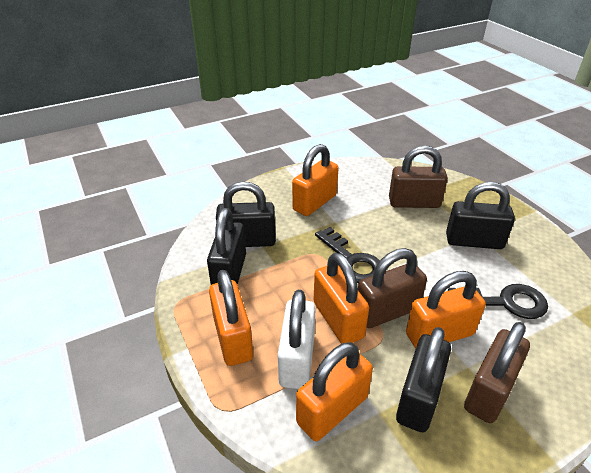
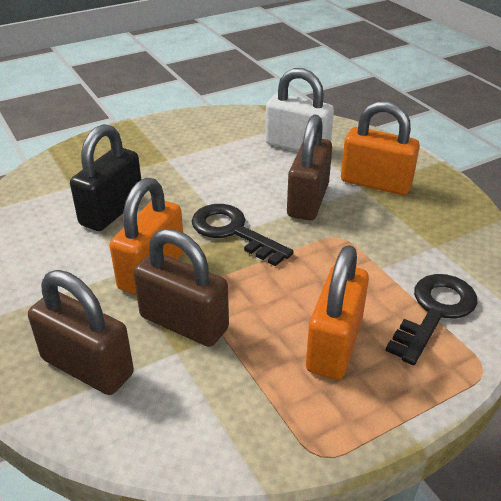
black padlock: 4 -> 1
orange padlock: 5 -> 3

